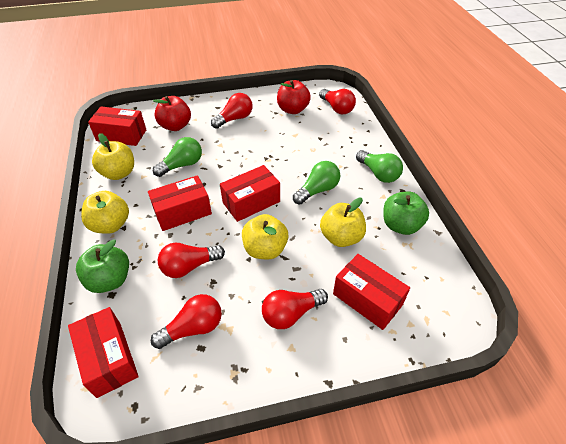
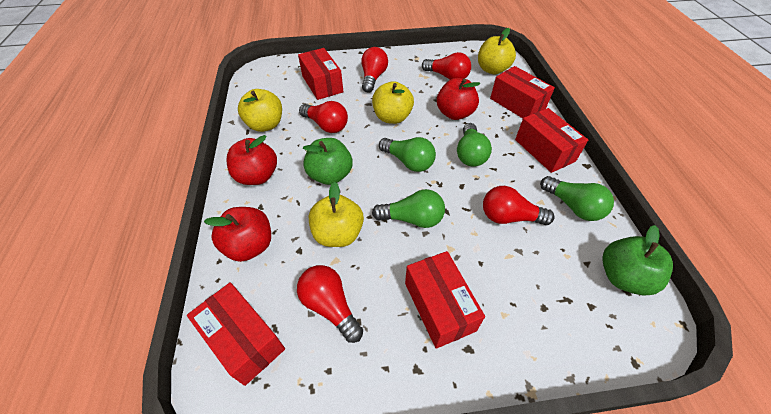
green light bulb: 3 -> 4
red apple: 2 -> 3

